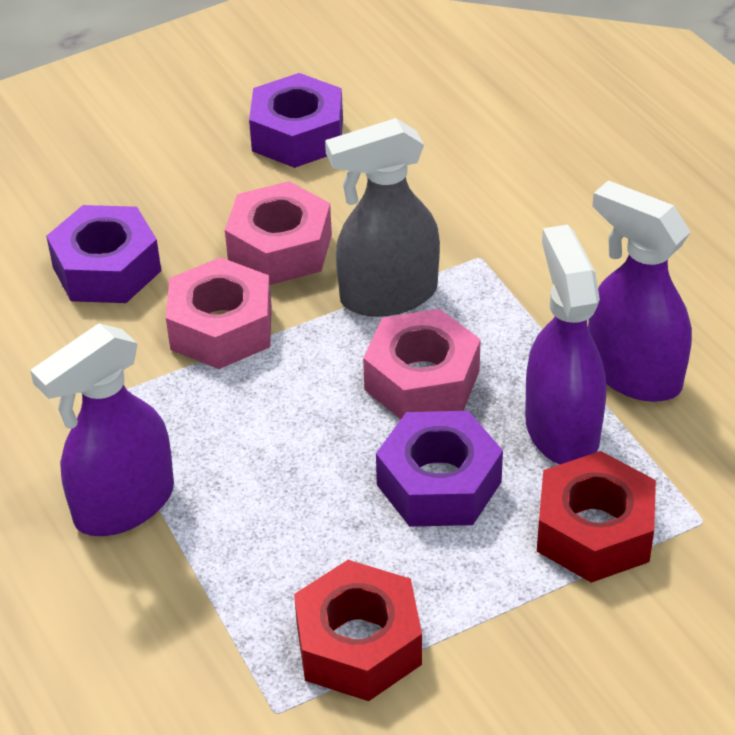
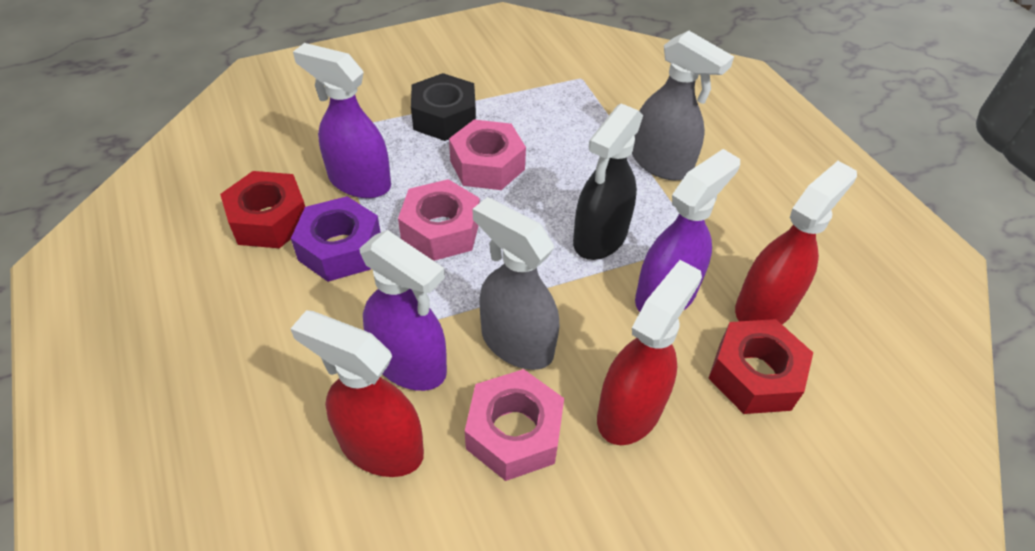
black nut: 0 -> 1
black spray bottle: 0 -> 1
grey spray bottle: 1 -> 2
purple nut: 3 -> 1
red spray bottle: 0 -> 3

